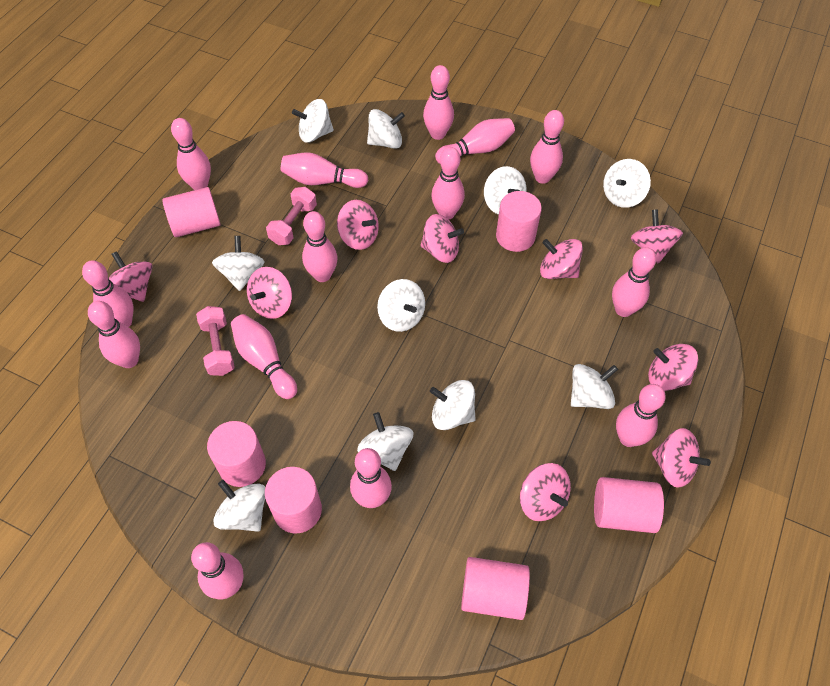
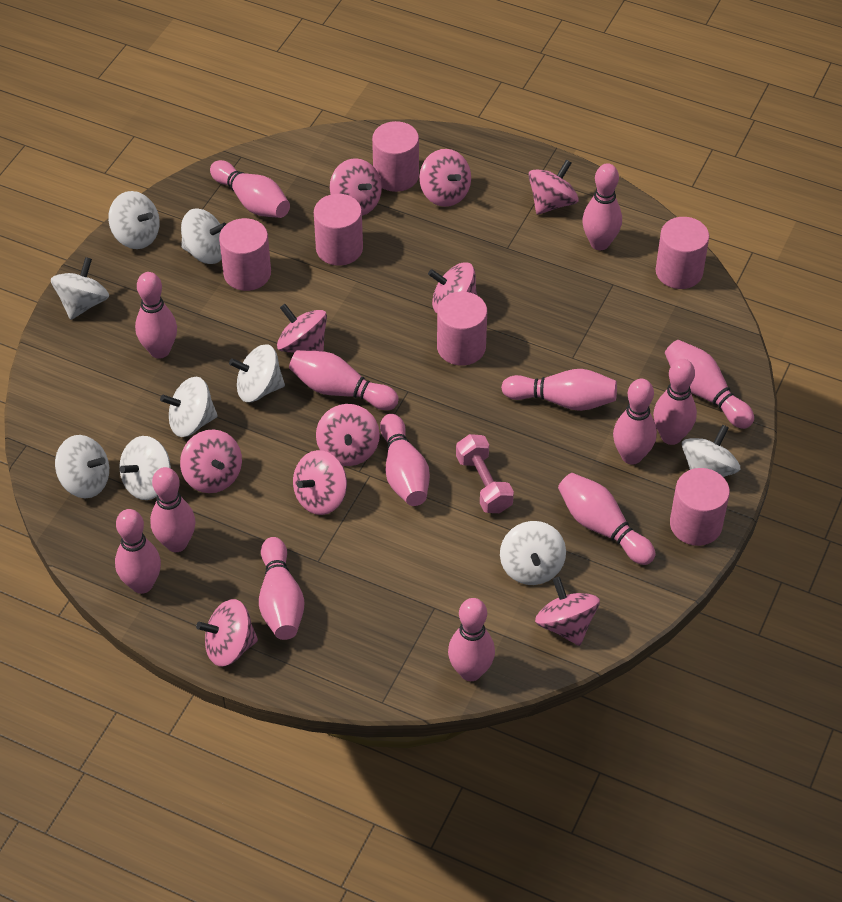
pink dumbbell: 2 -> 1
pink spinning top: 9 -> 10
white spinning top: 10 -> 9

